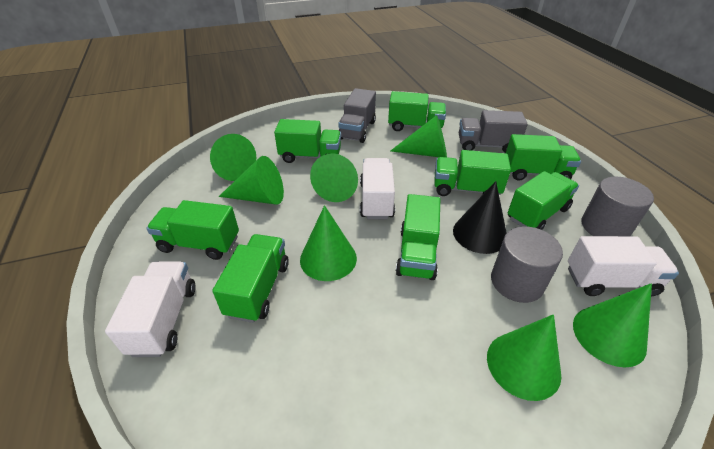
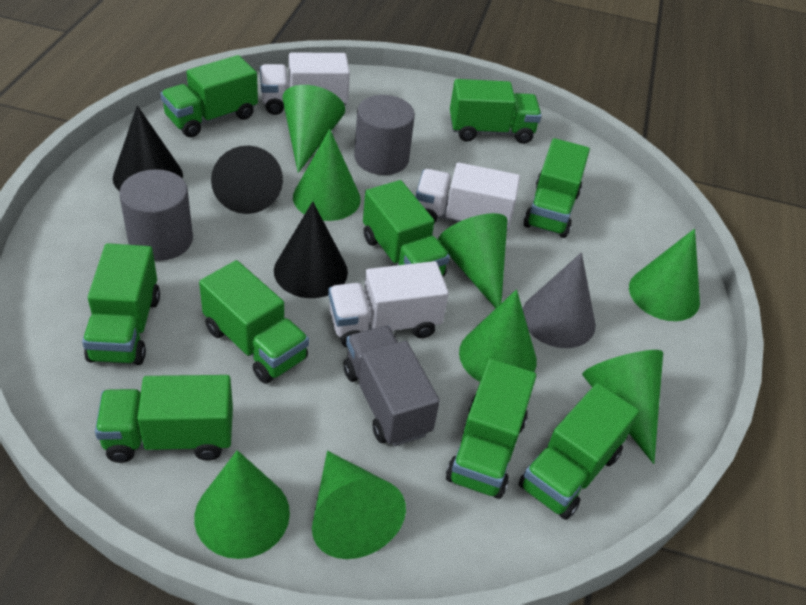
black cone: 1 -> 3
green cone: 7 -> 8
green truck: 8 -> 9
grey cone: 0 -> 1
grey truck: 2 -> 1

